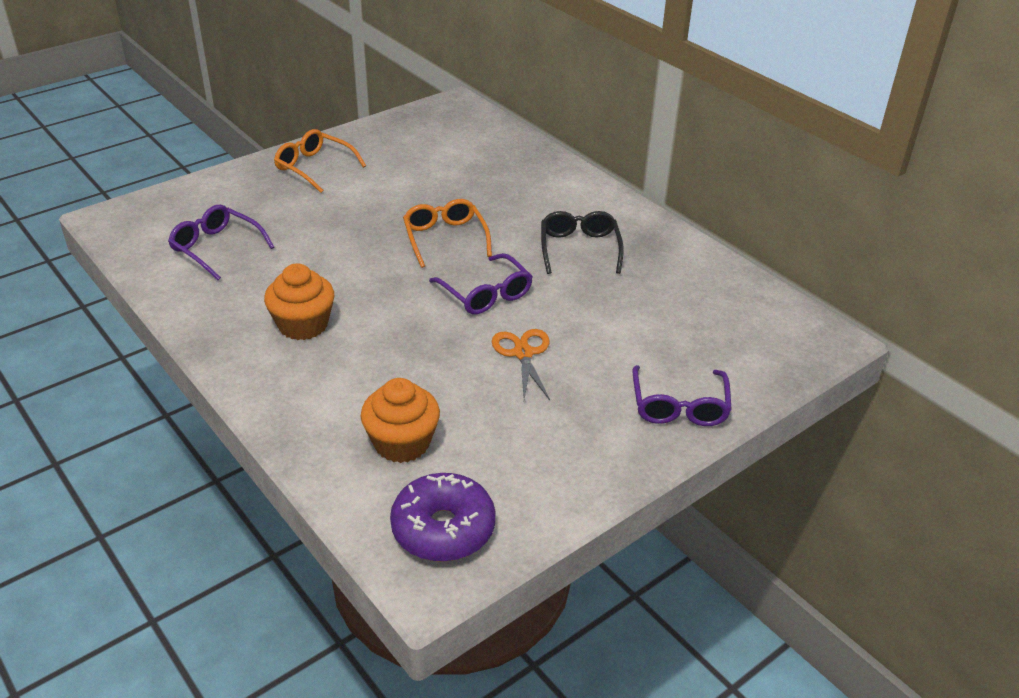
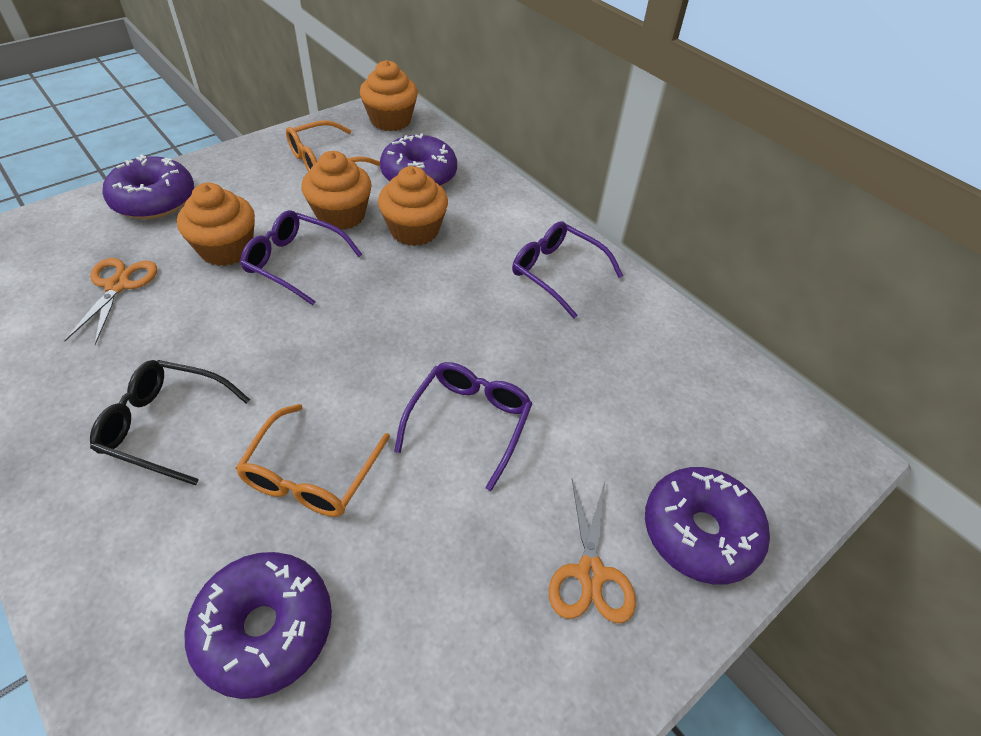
orange cupcake: 2 -> 4
orange scissors: 1 -> 2
purple donut: 1 -> 4

